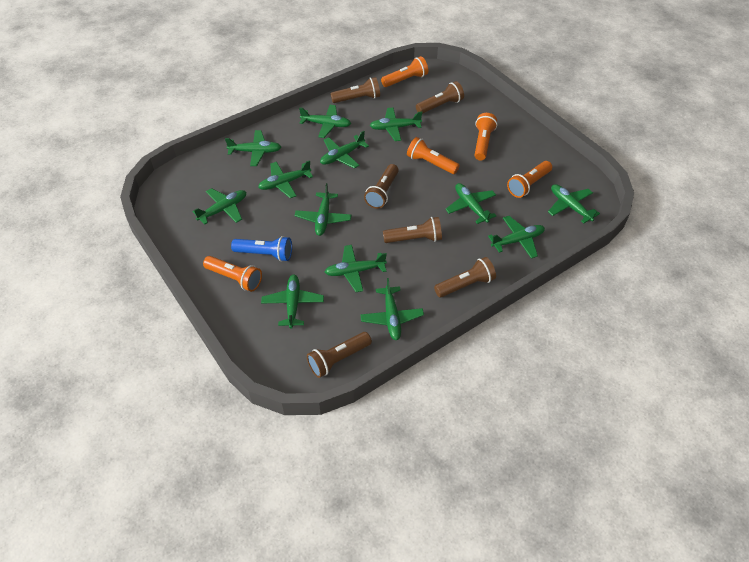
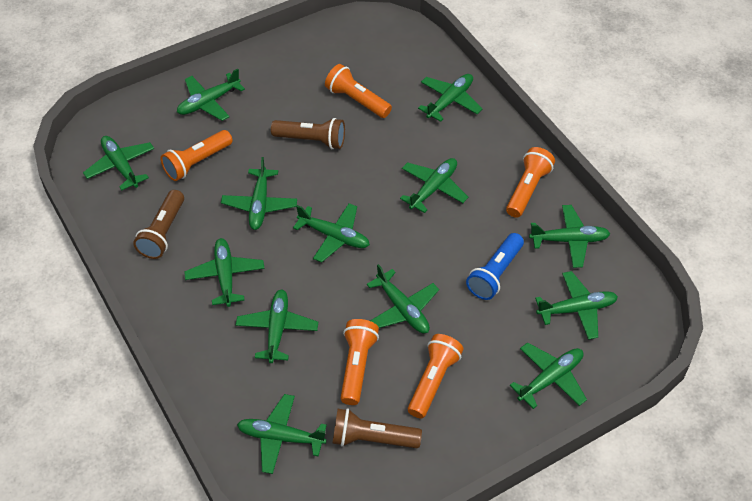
brown flashlight: 6 -> 3

